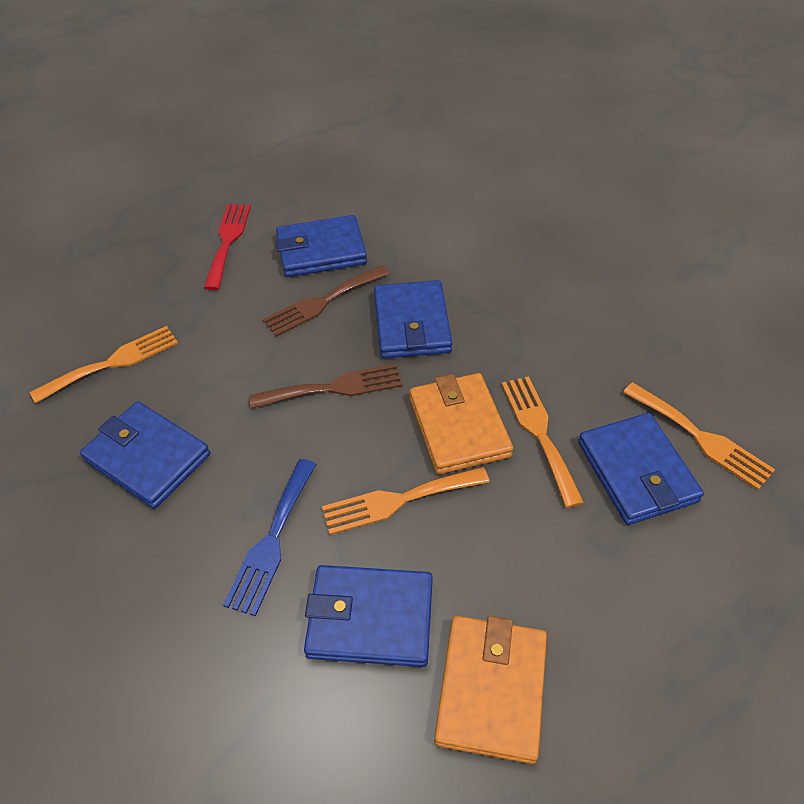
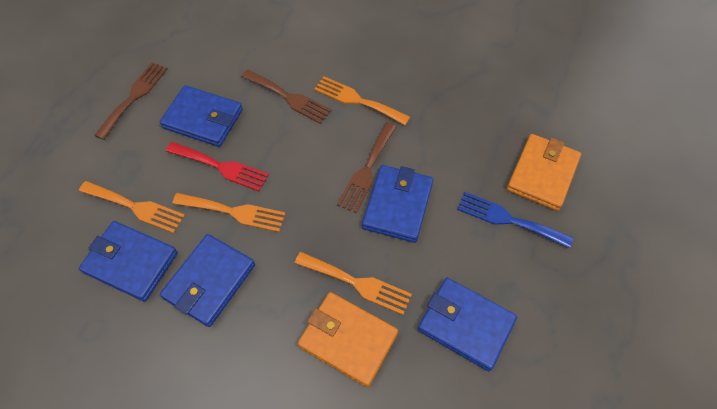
brown fork: 2 -> 3

